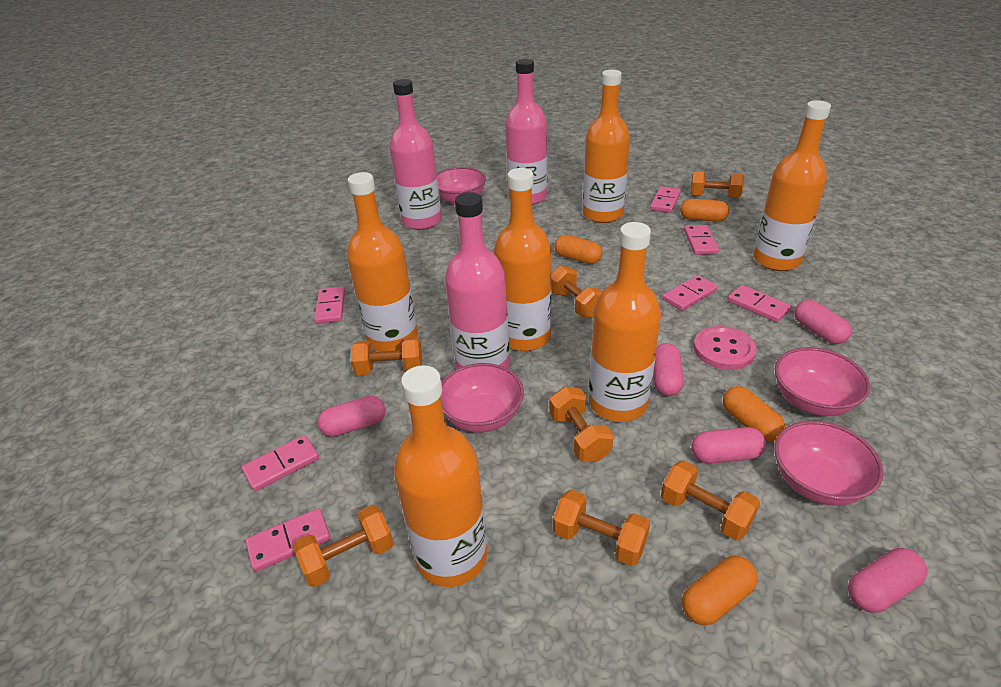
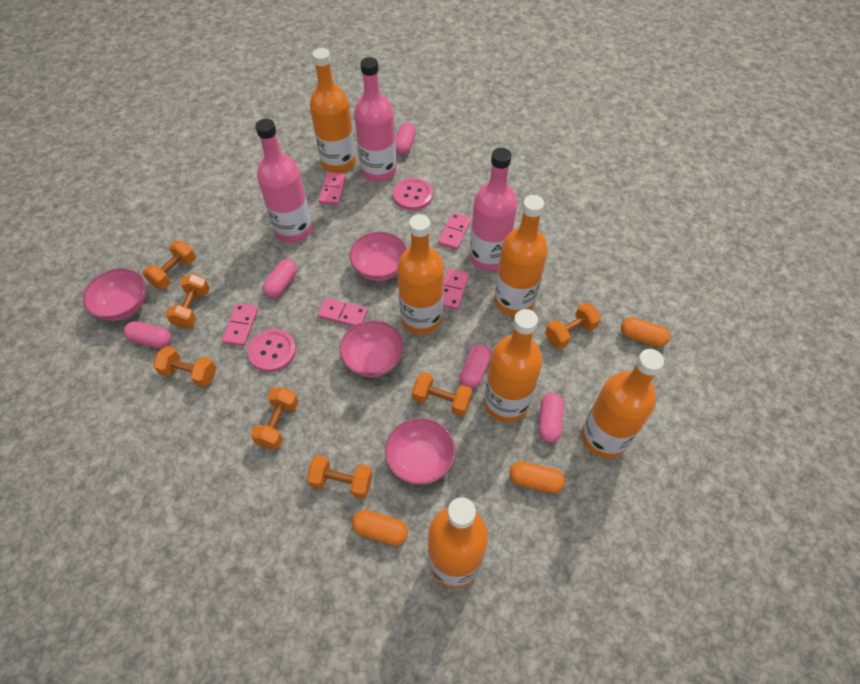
orange capsule: 4 -> 3
pink button: 1 -> 2
pink domino: 7 -> 5

